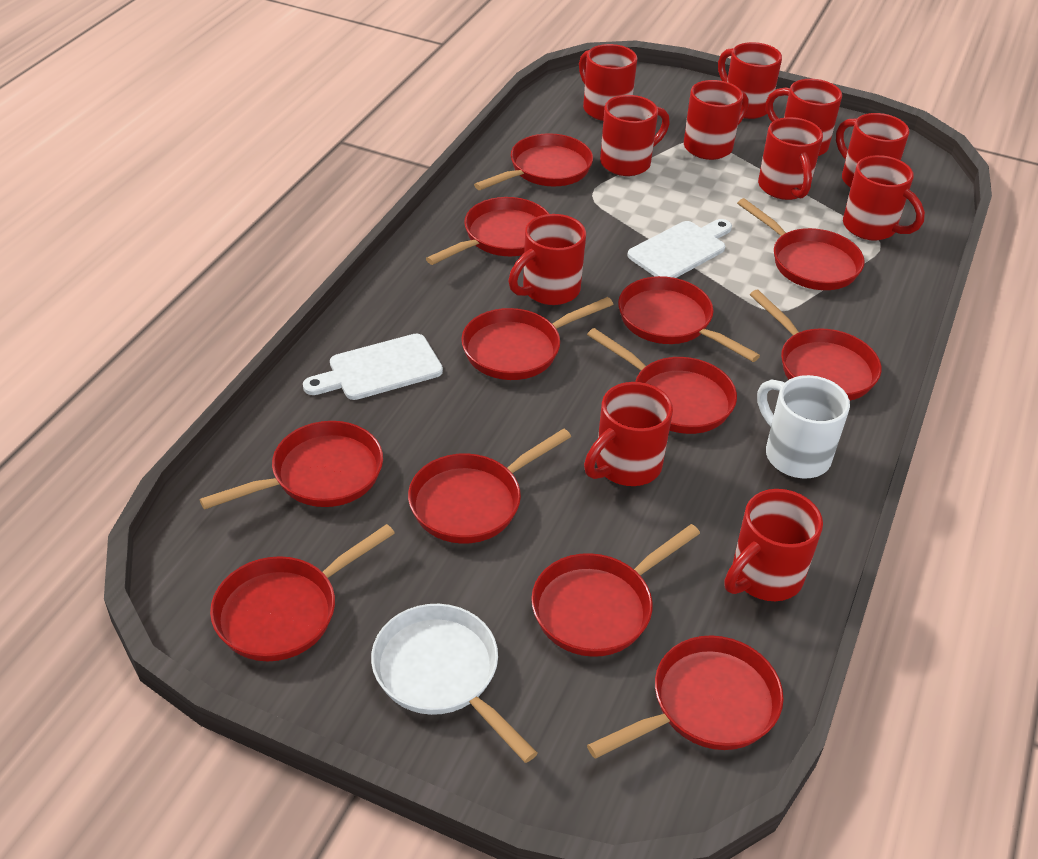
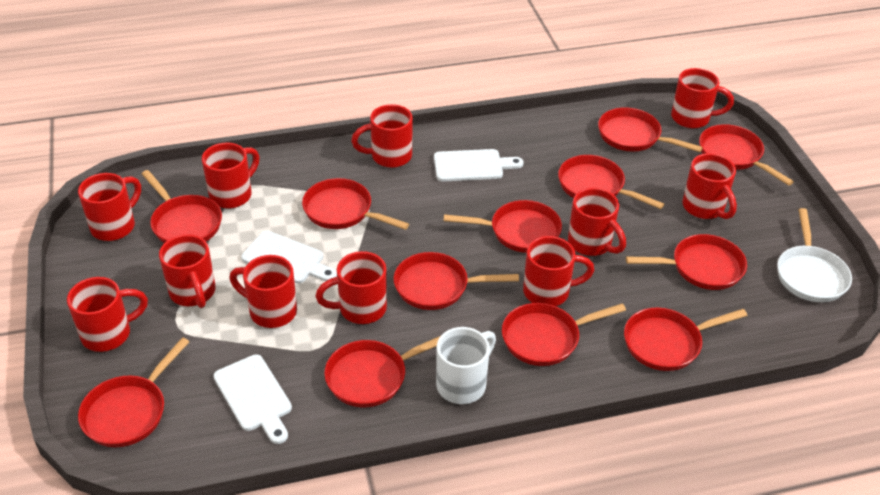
white cutting board: 2 -> 3

